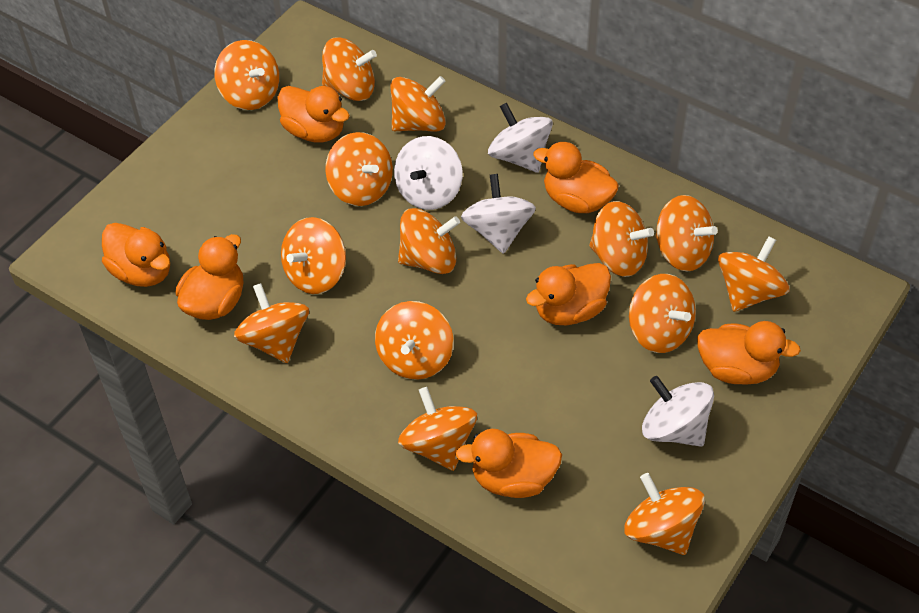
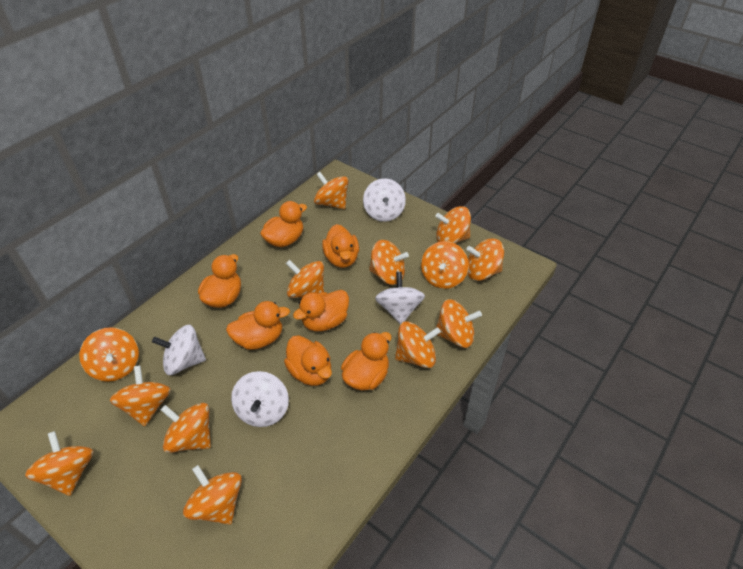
orange spinning top: 14 -> 13

